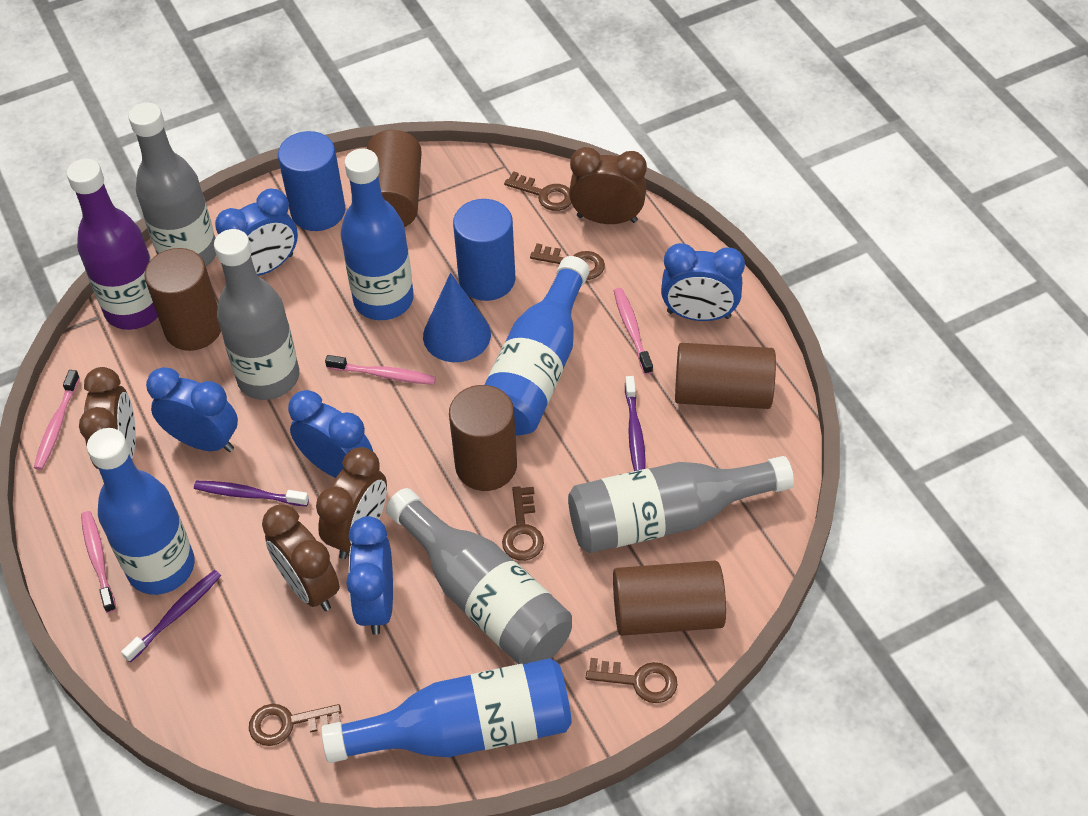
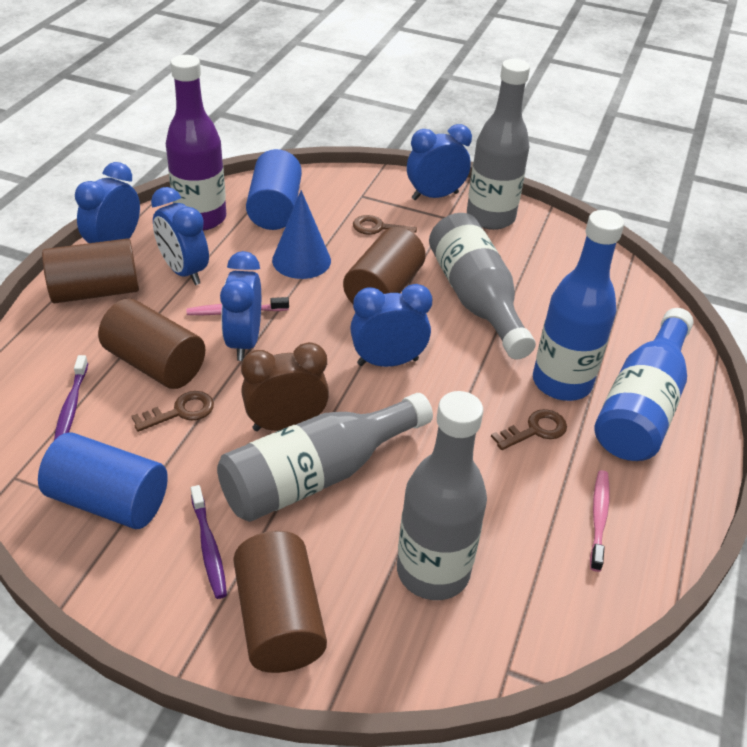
blue bottle: 4 -> 2
brown clock: 4 -> 1
brown cylinder: 5 -> 4
brown key: 5 -> 3
pink toothbrush: 4 -> 2
purple toothbrush: 3 -> 2

